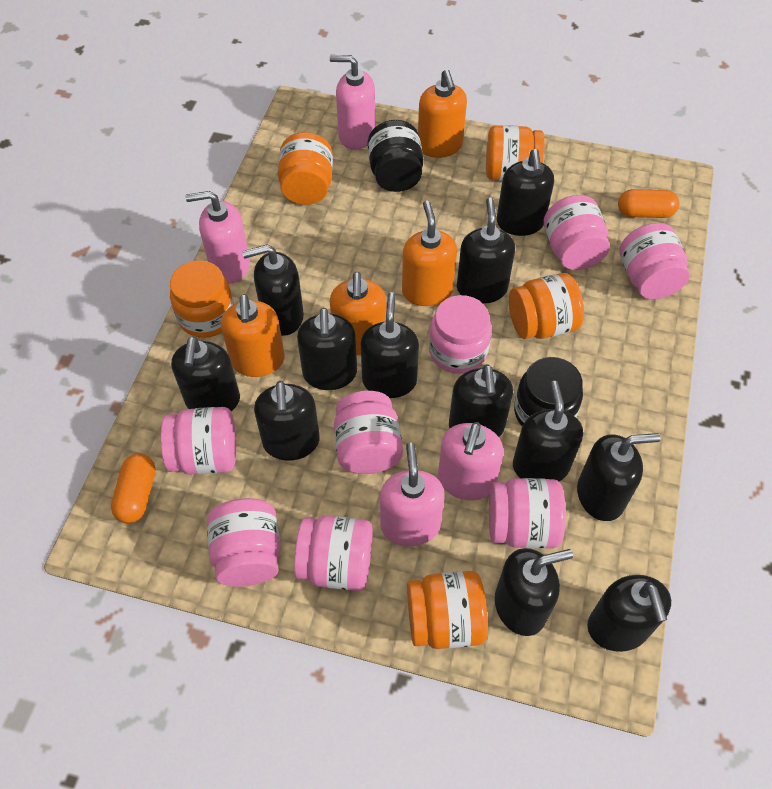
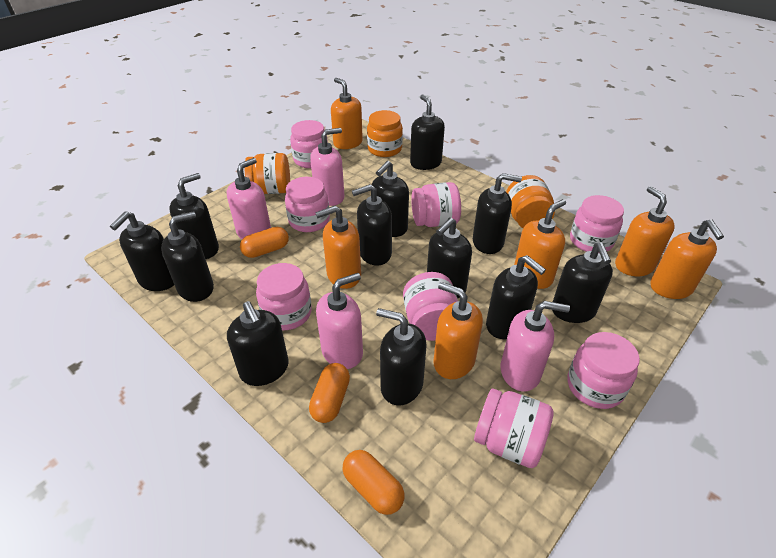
black jar: 2 -> 0
orange capsule: 2 -> 3
orange jar: 5 -> 3
orange soap dispenser: 4 -> 6

